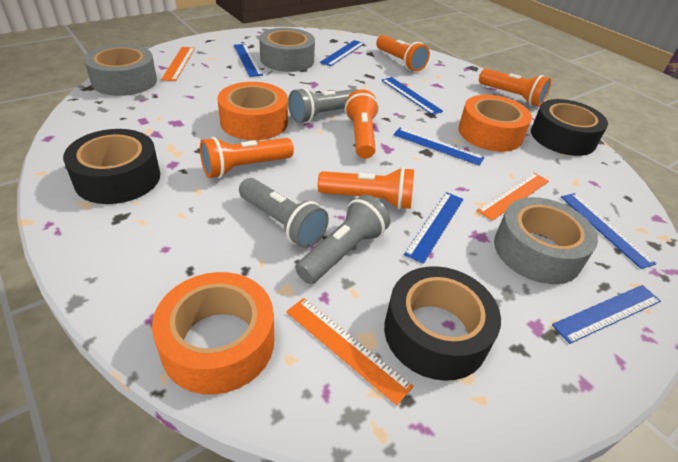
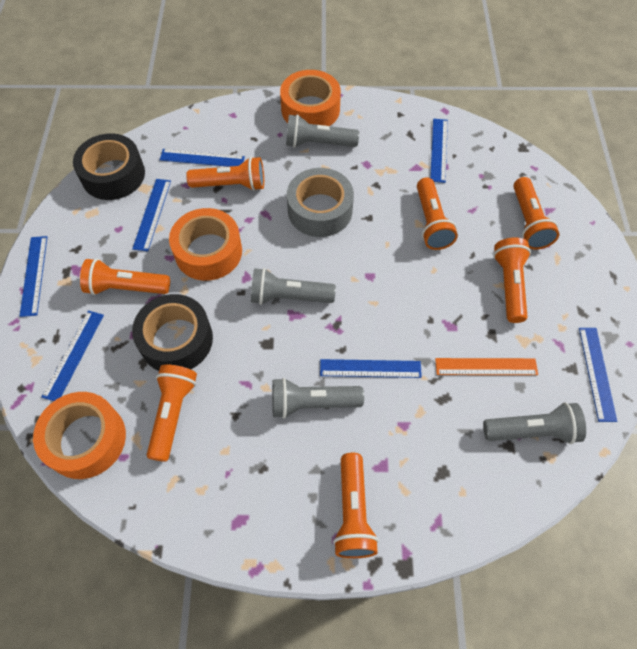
black tape: 3 -> 2
grey flashlight: 3 -> 4
grey tape: 3 -> 1
orange flashlight: 5 -> 7
orange ruler: 3 -> 1

